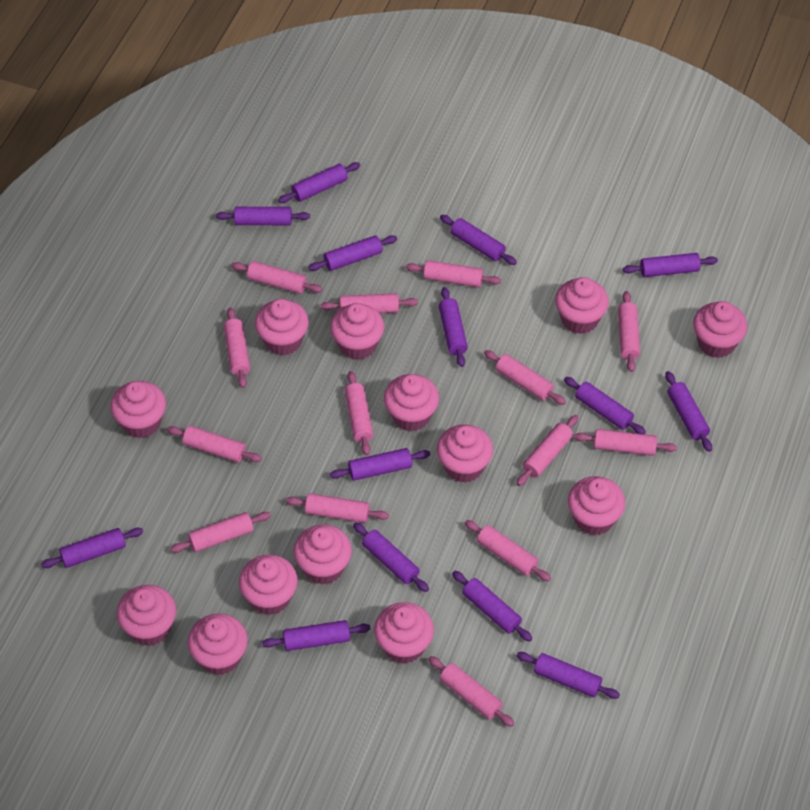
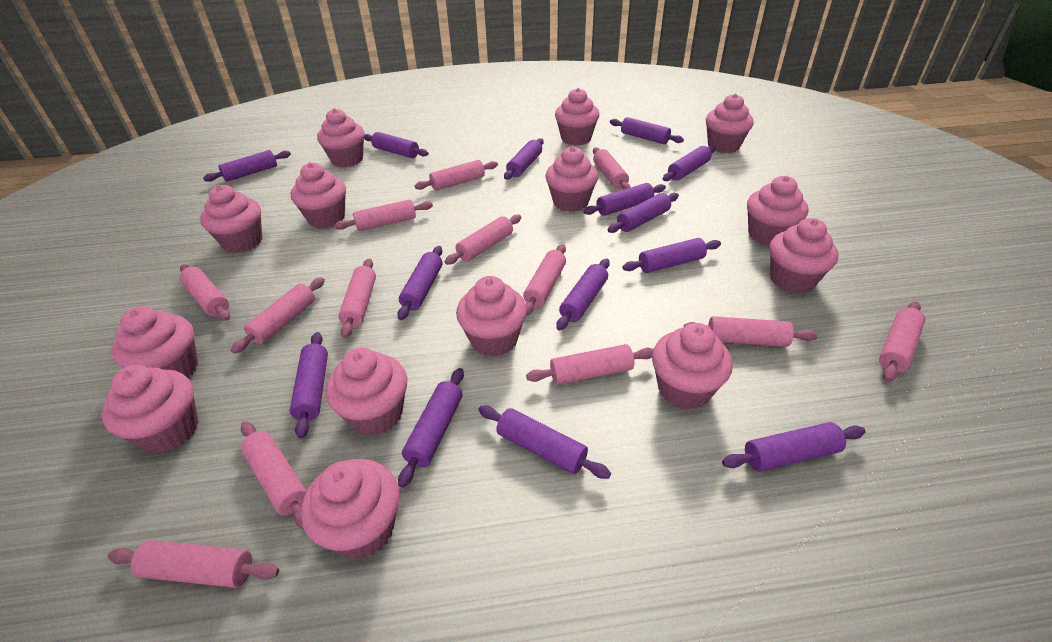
pink cupcake: 13 -> 14
pink rolling pin: 14 -> 13

